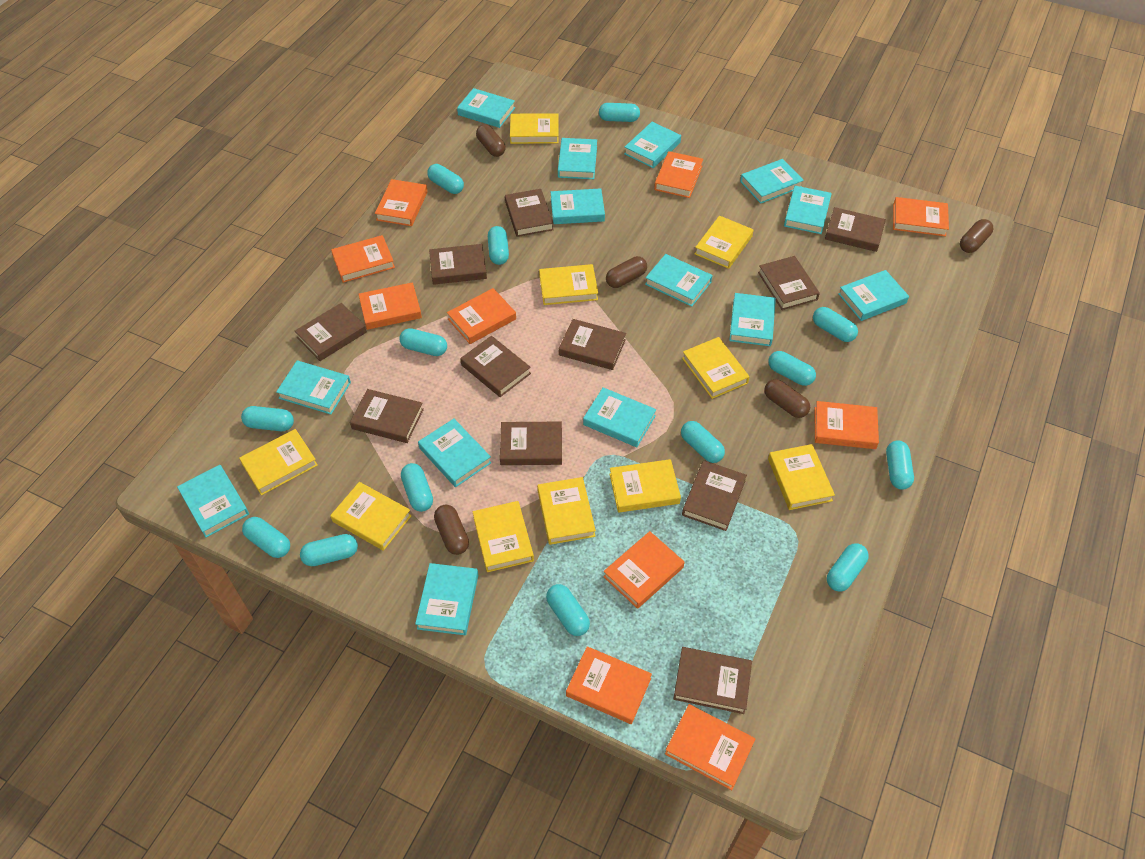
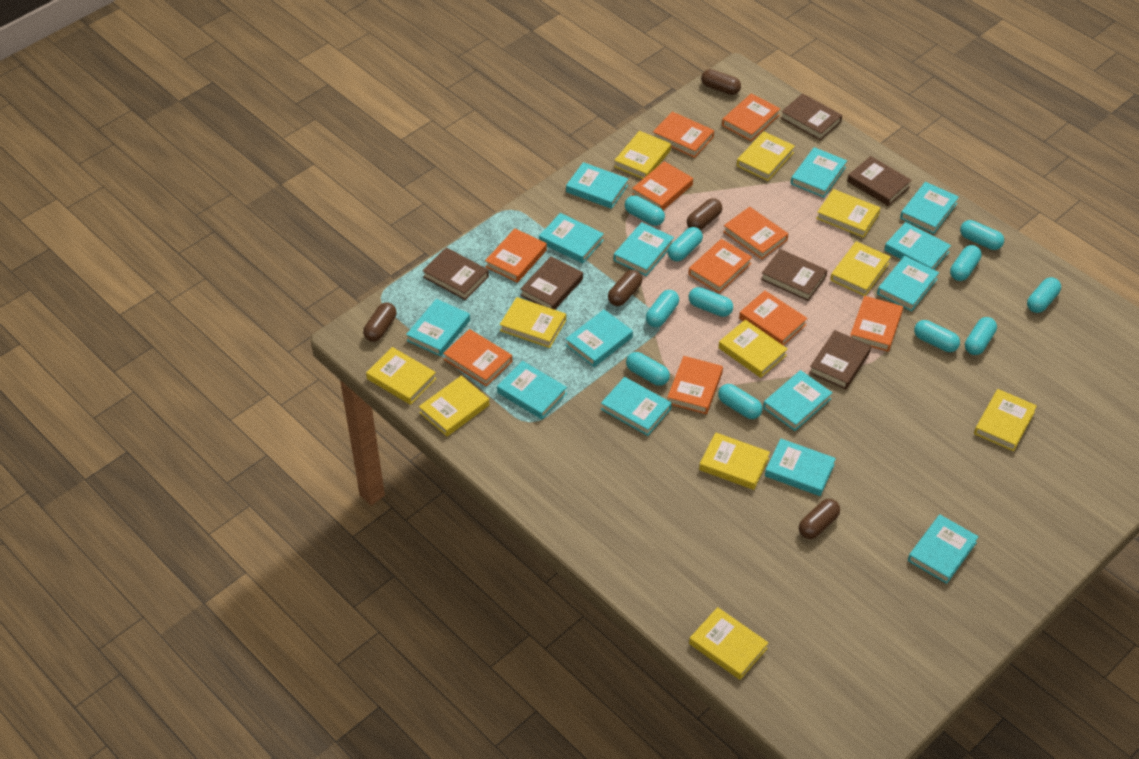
brown book: 11 -> 6
turquoise capsule: 14 -> 11
yellow book: 10 -> 11

